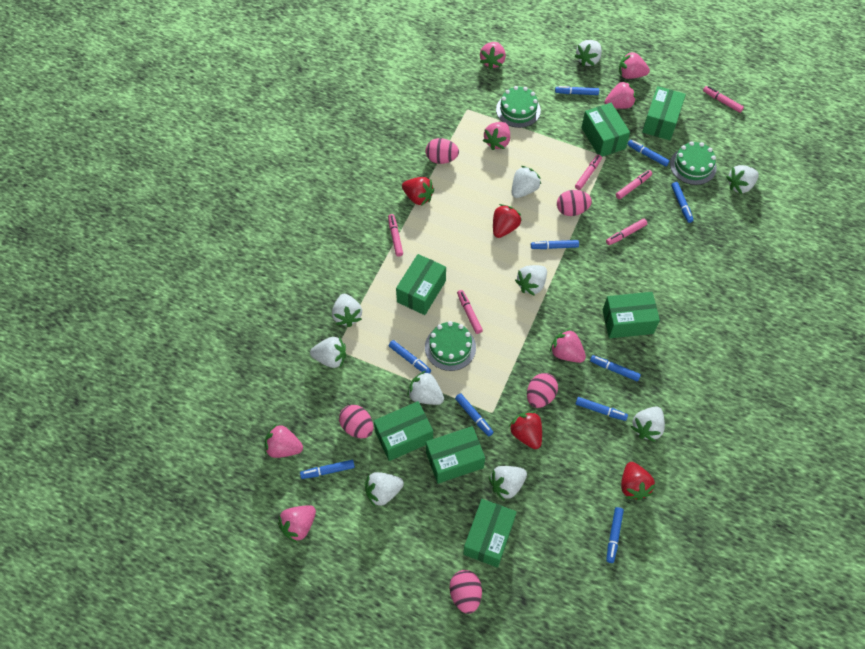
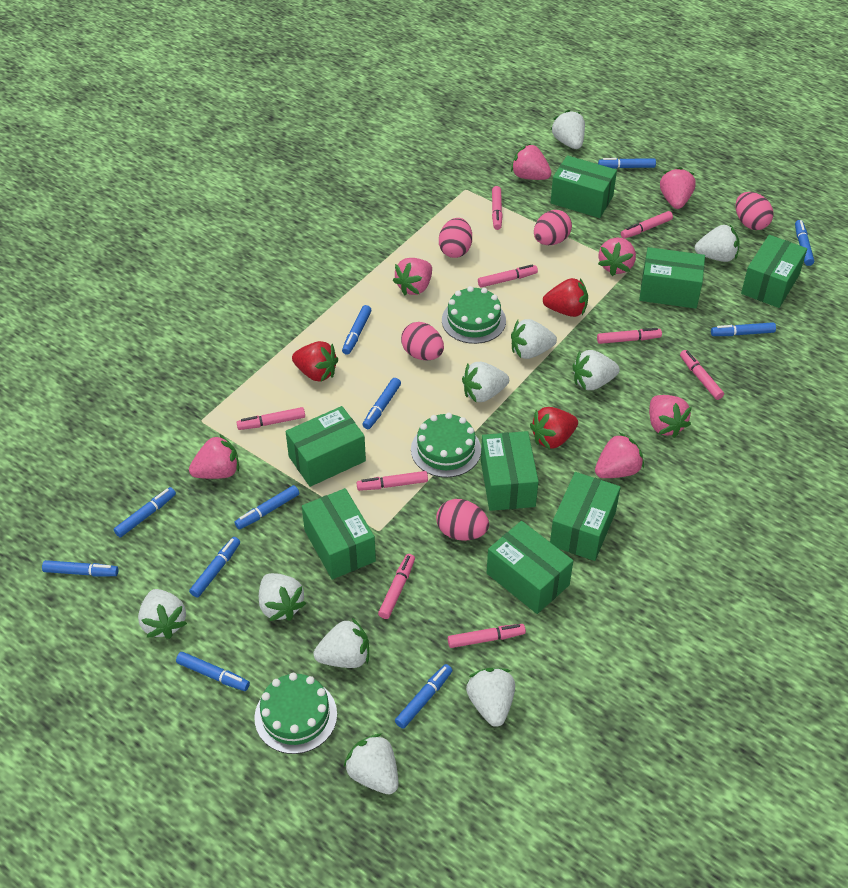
blue marker: 10 -> 11
green box: 7 -> 8
pink marker: 6 -> 9
red strawberry: 4 -> 3

